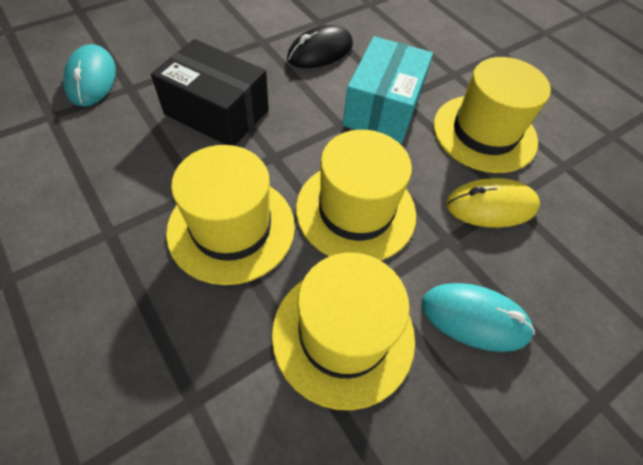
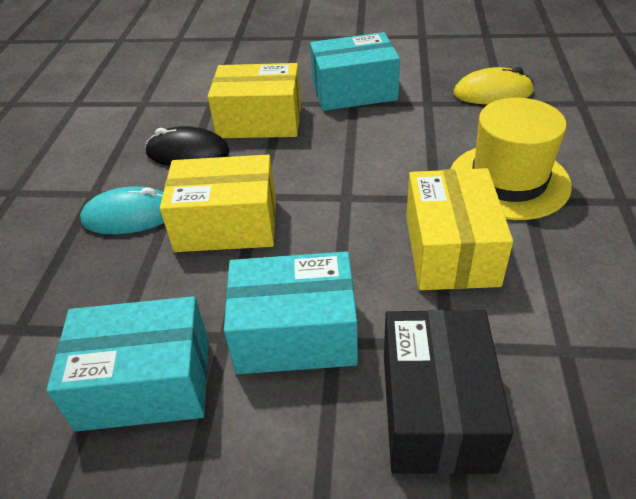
turquoise box: 1 -> 3
turquoise mouse: 2 -> 1
yellow box: 0 -> 3
yellow hat: 4 -> 1

